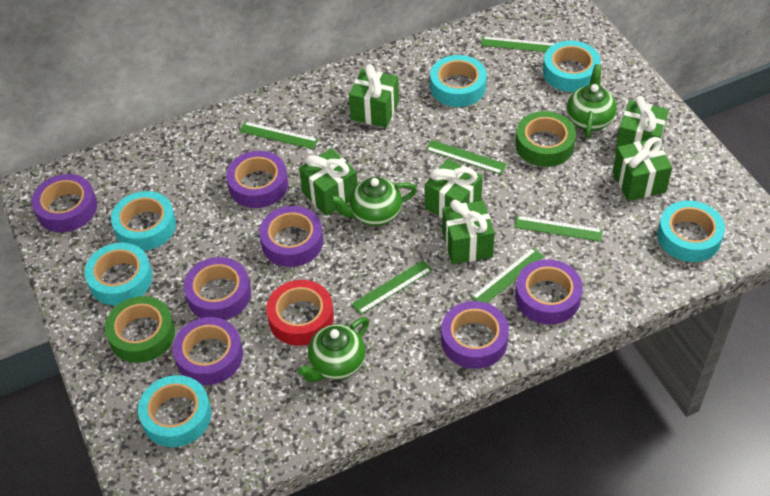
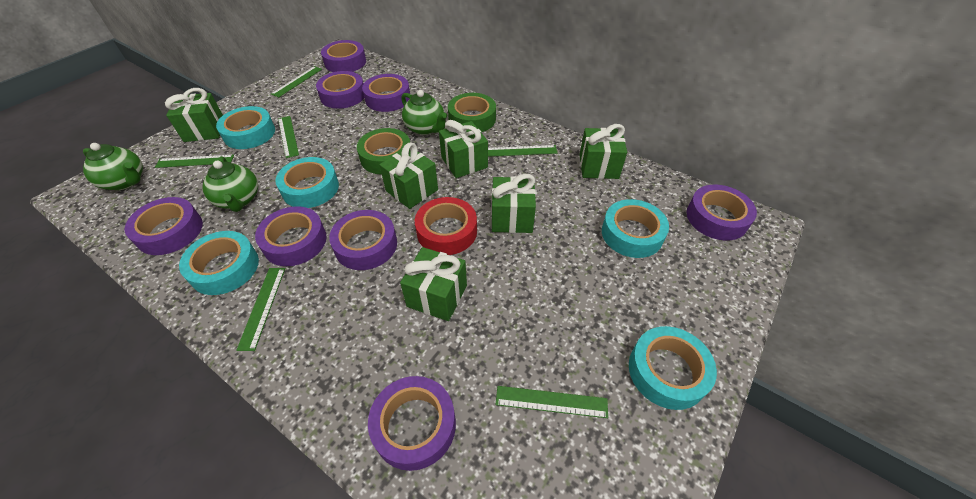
purple tape: 7 -> 8
turquoise tape: 6 -> 5

